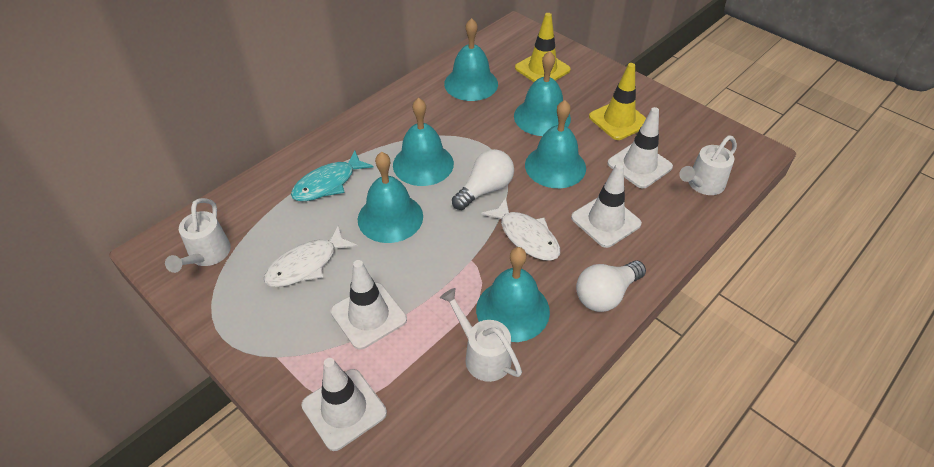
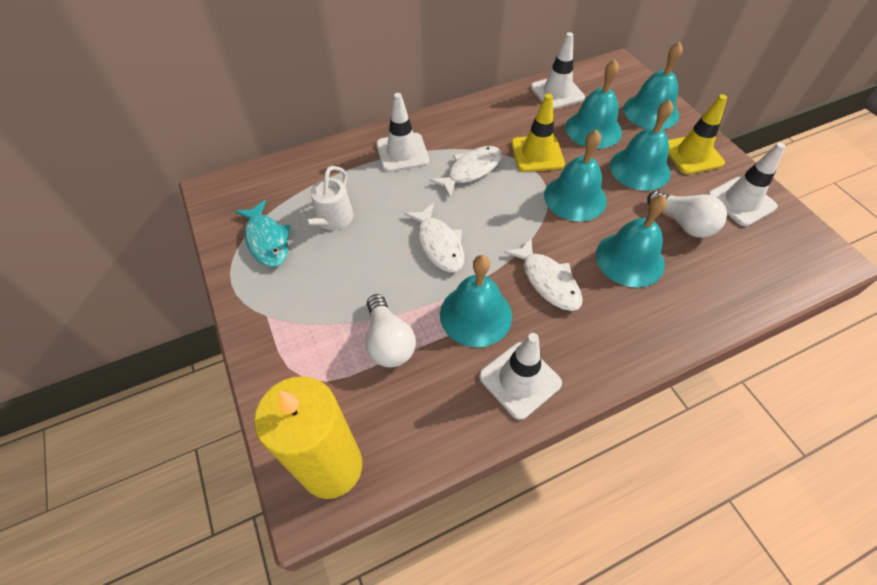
white fish: 2 -> 3
white watering can: 3 -> 1
yellow candle: 0 -> 1

